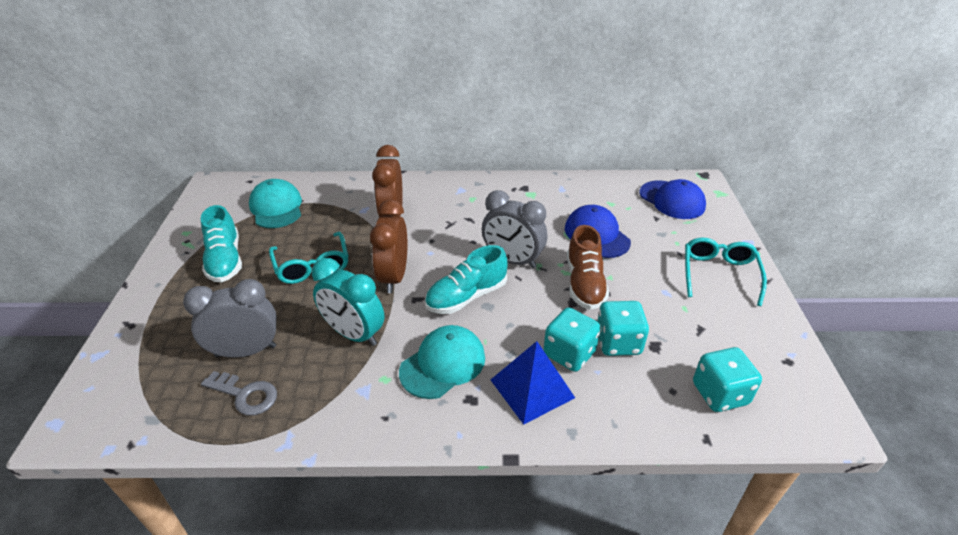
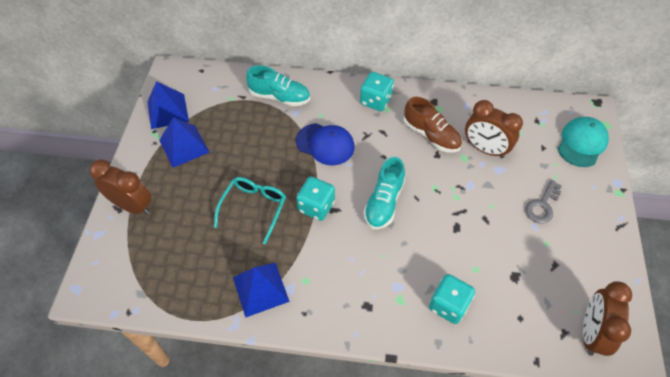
blue cap: 2 -> 1
blue pyramid: 1 -> 3
brown clock: 2 -> 3
grey clock: 2 -> 0
turquoise cap: 2 -> 1
turquoise clock: 1 -> 0
turquoise glasses: 2 -> 1

